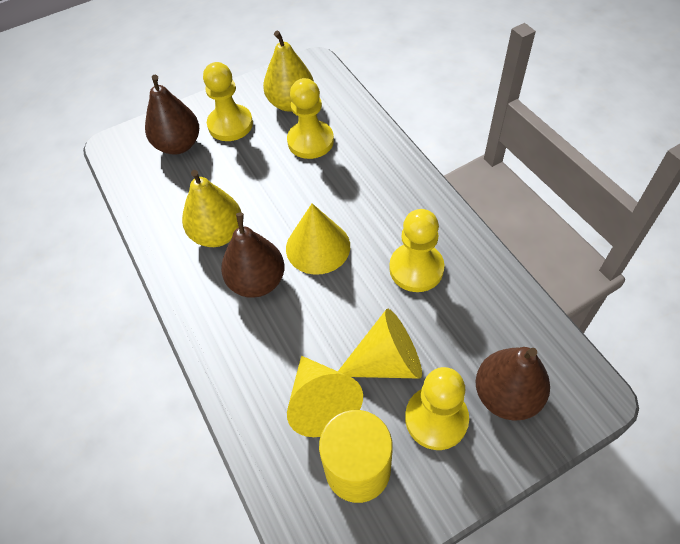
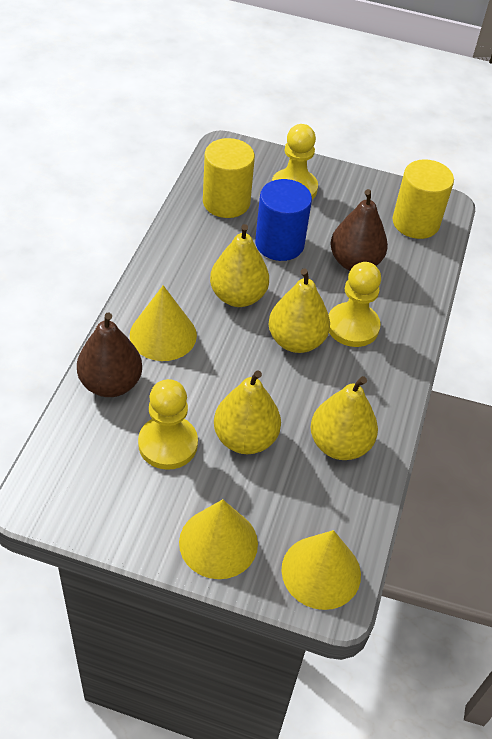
blue cylinder: 0 -> 1
brown pear: 3 -> 2
yellow cylinder: 1 -> 2
yellow pawn: 4 -> 3
yellow pear: 2 -> 4

